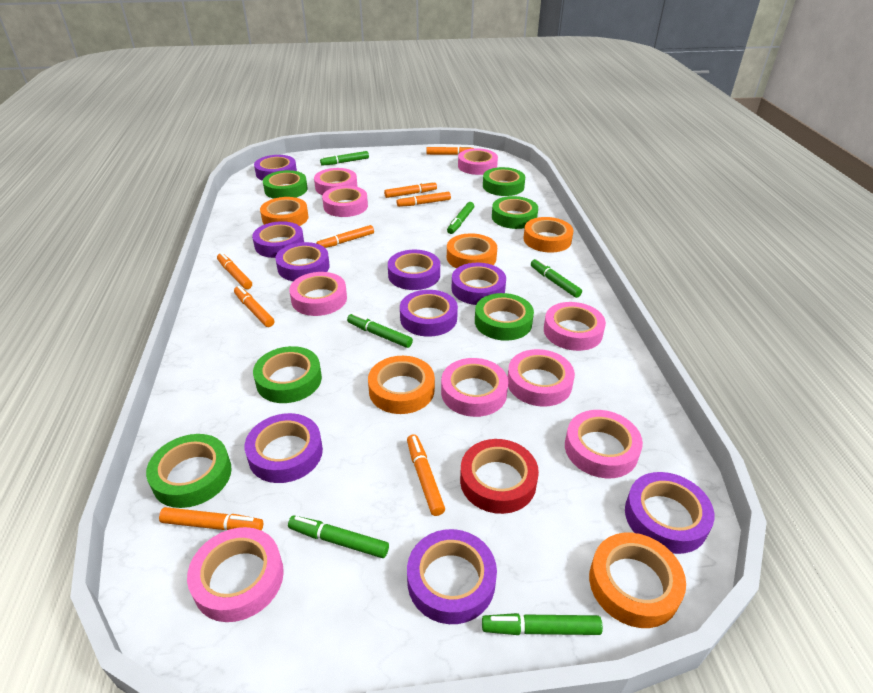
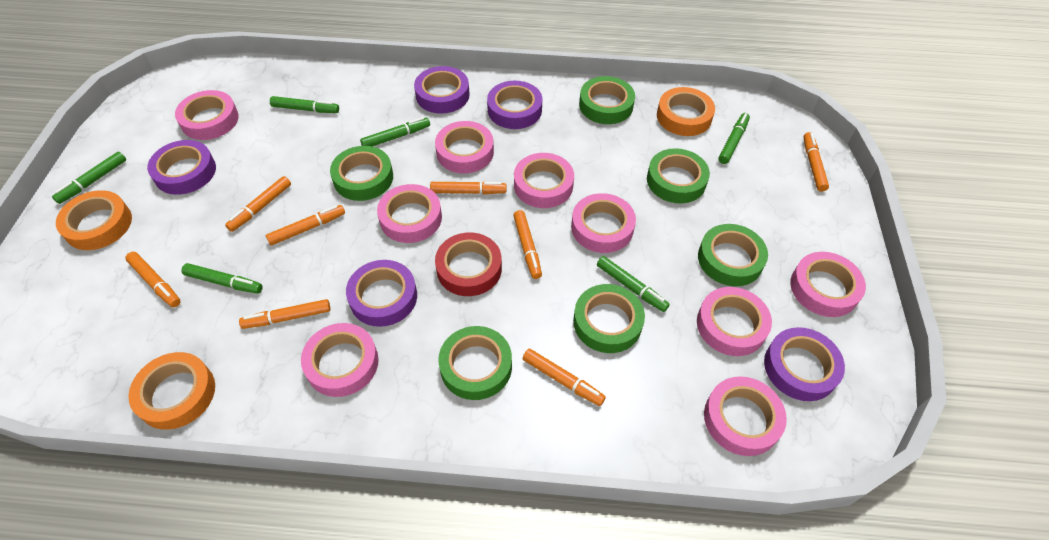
orange tape: 5 -> 3
purple tape: 9 -> 5

